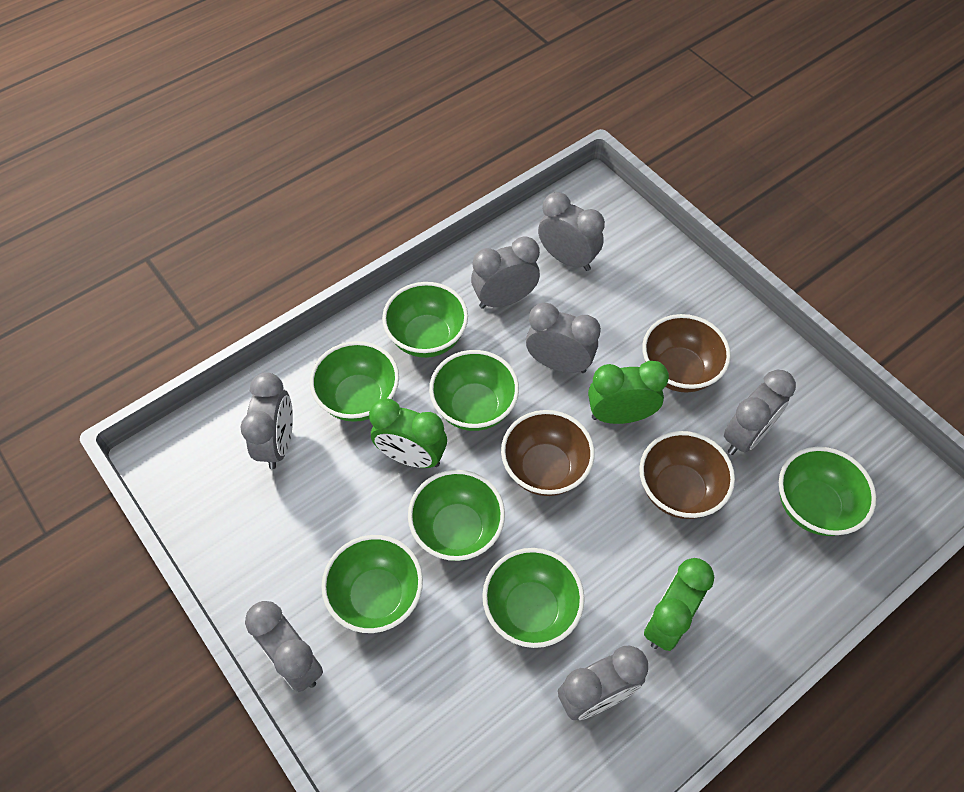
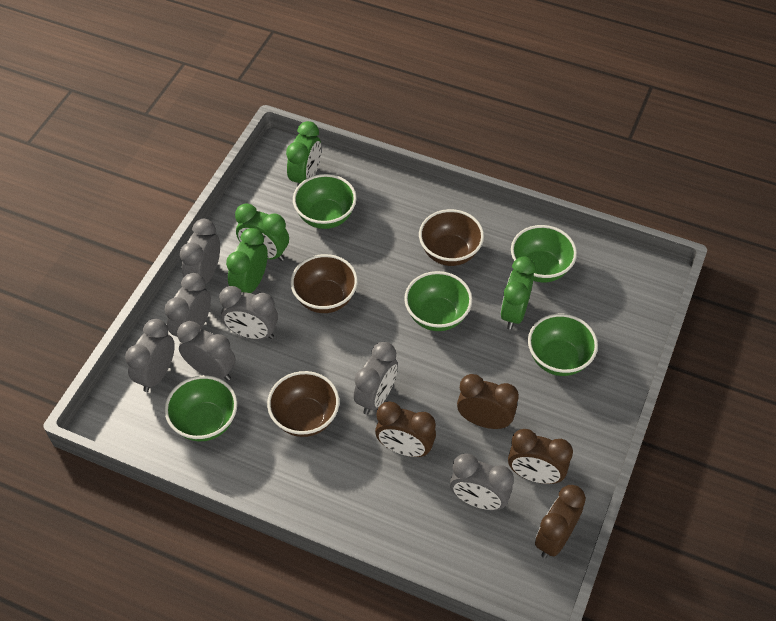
brown clock: 0 -> 4
green bowl: 7 -> 5
green clock: 3 -> 4

